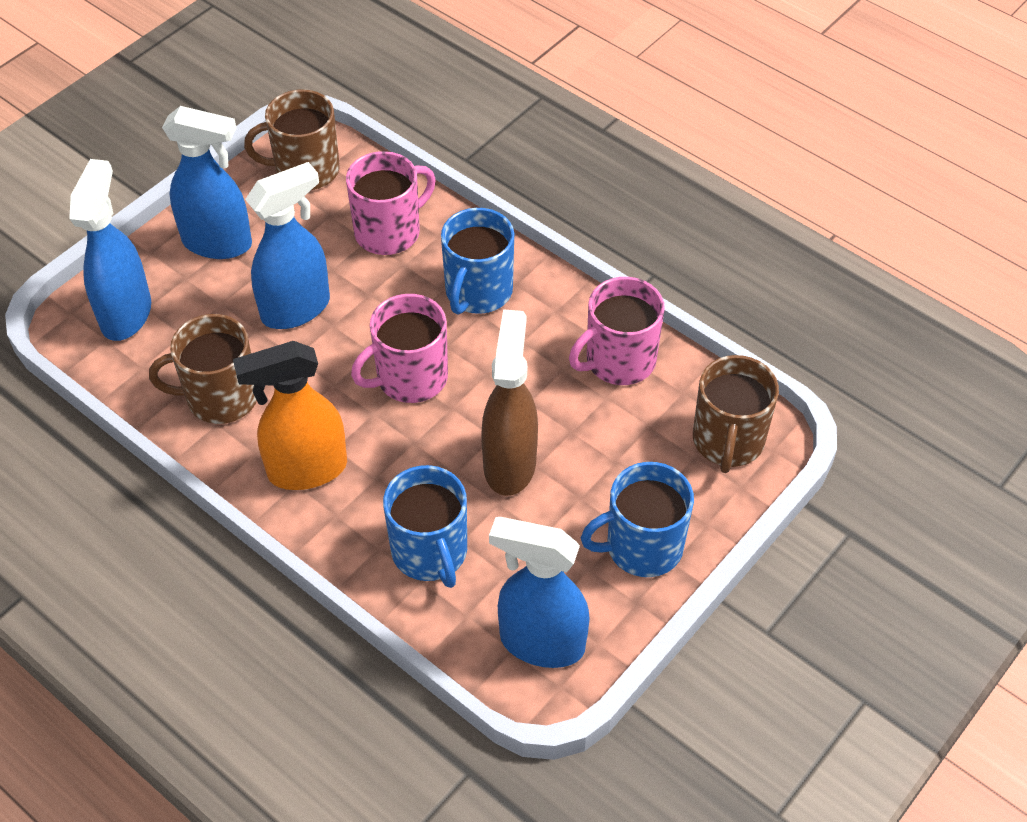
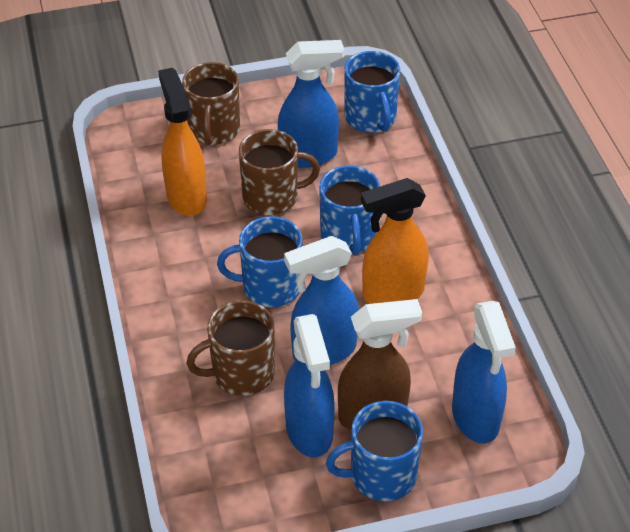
blue mug: 3 -> 4
orange spray bottle: 1 -> 2
pink mug: 3 -> 0

